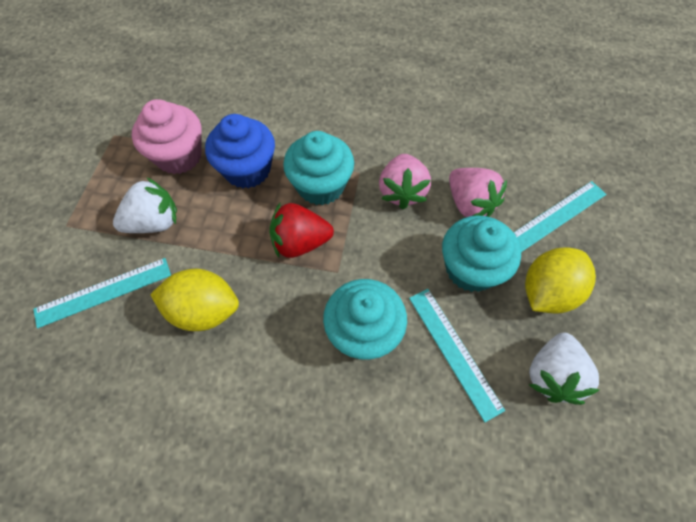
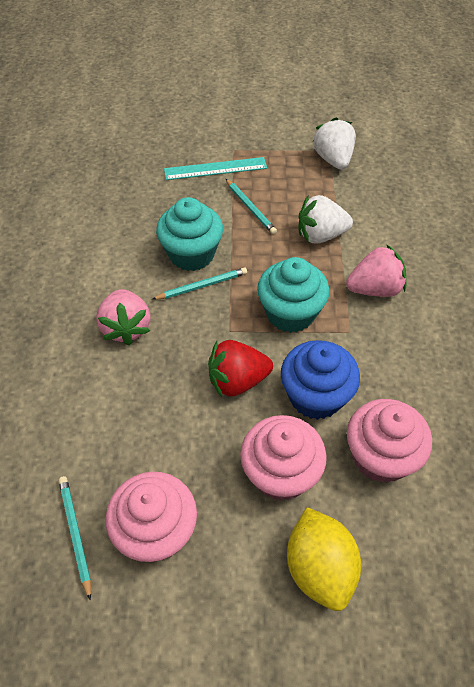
pink cupcake: 1 -> 3
turquoise cupcake: 3 -> 2
turquoise pencil: 0 -> 3
turquoise ruler: 3 -> 1
yellow lemon: 2 -> 1

